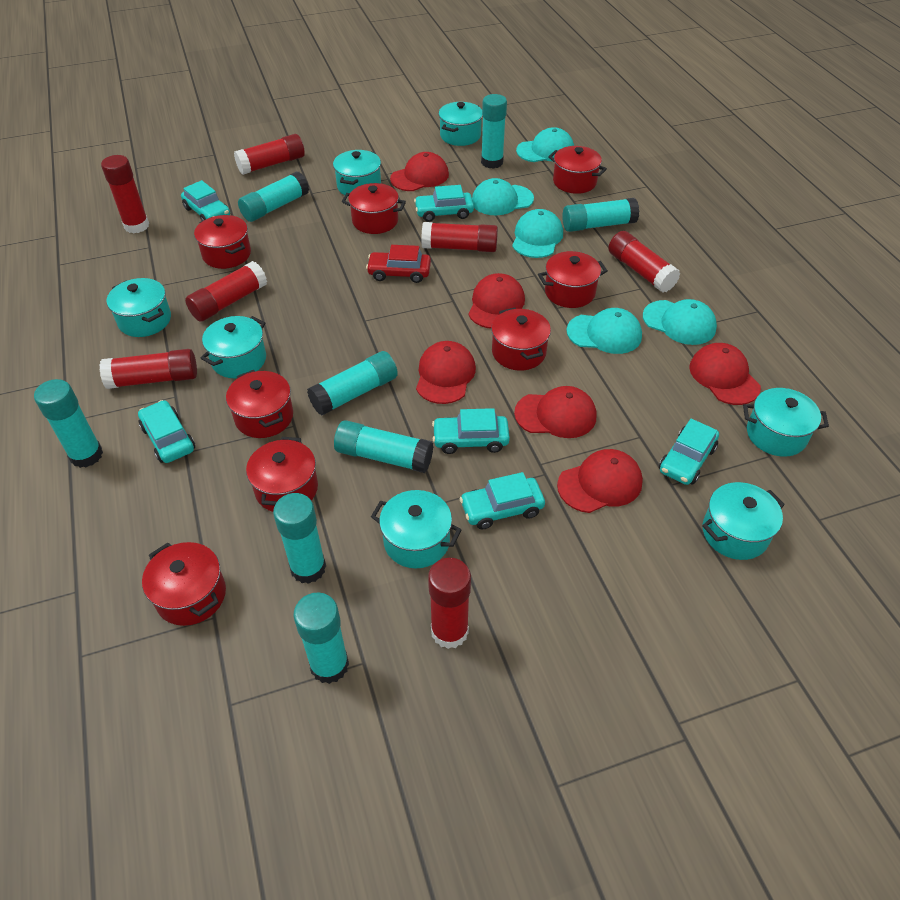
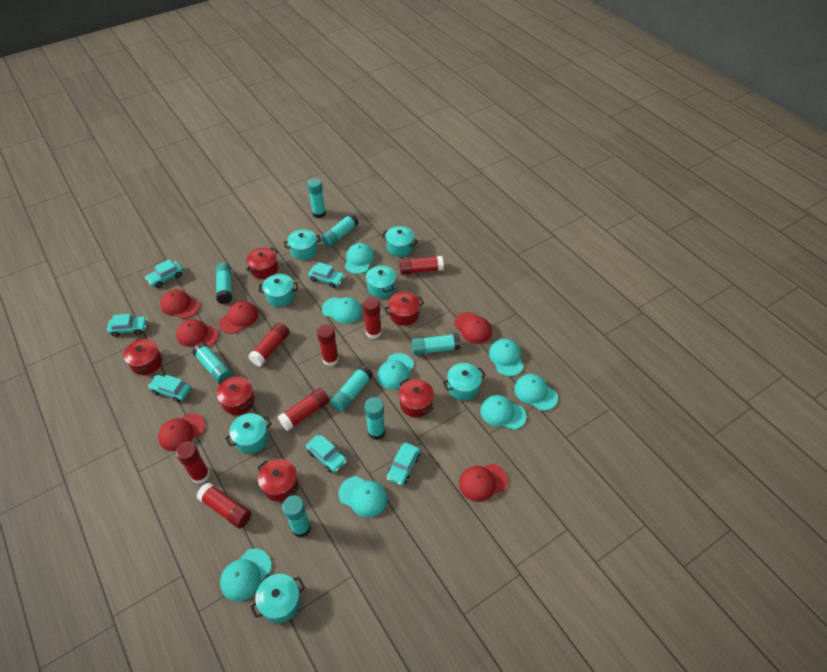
red car: 1 -> 0
red pot: 8 -> 6
turquoise cap: 5 -> 8

